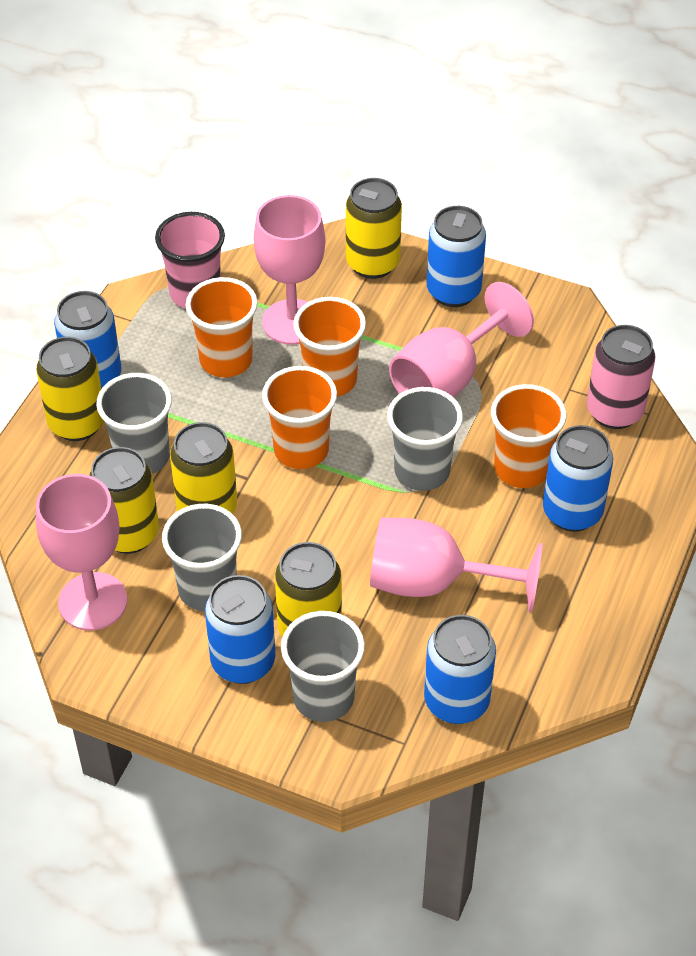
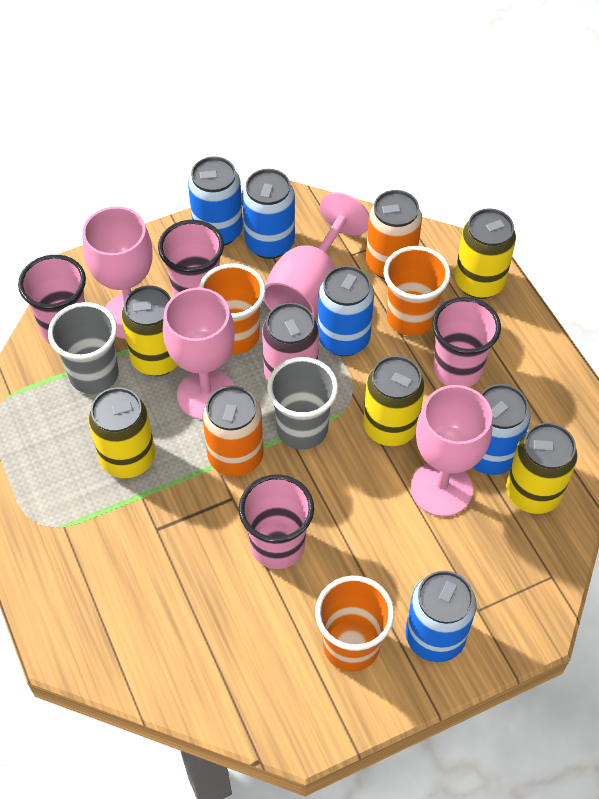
grey cup: 4 -> 2
orange can: 0 -> 2
orange cup: 4 -> 3
pink cup: 1 -> 4

